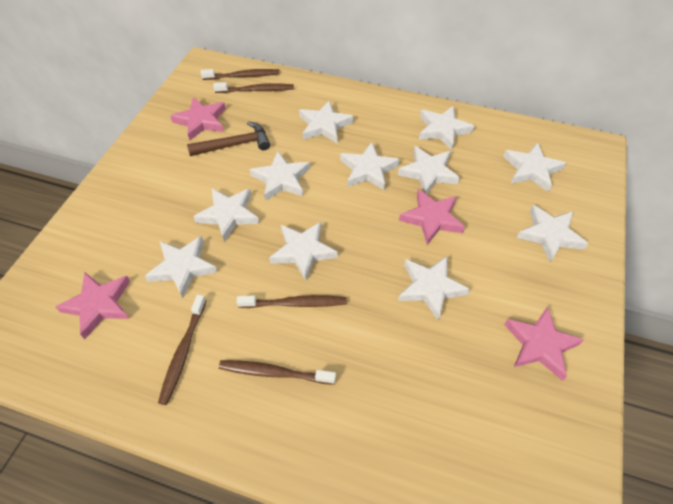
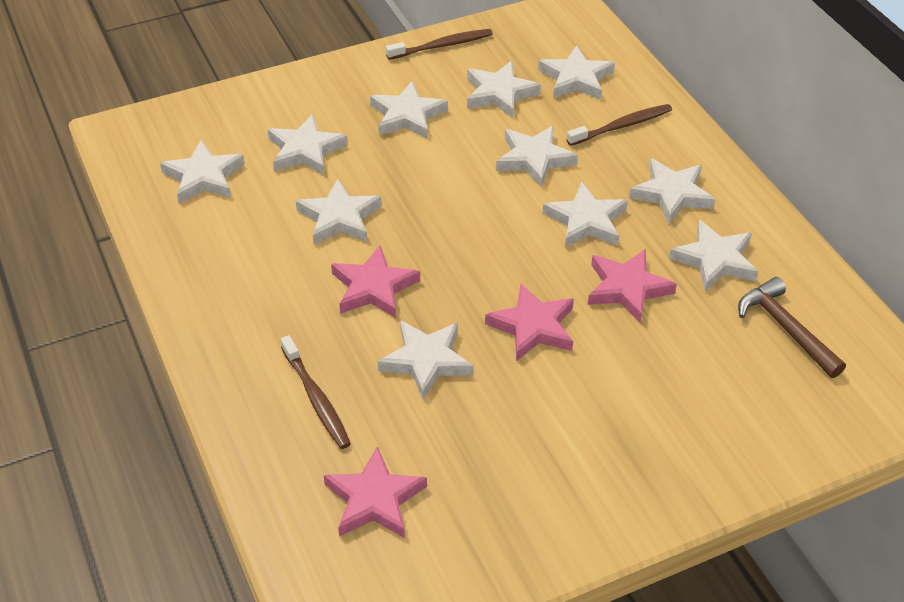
brown toothbrush: 5 -> 3

